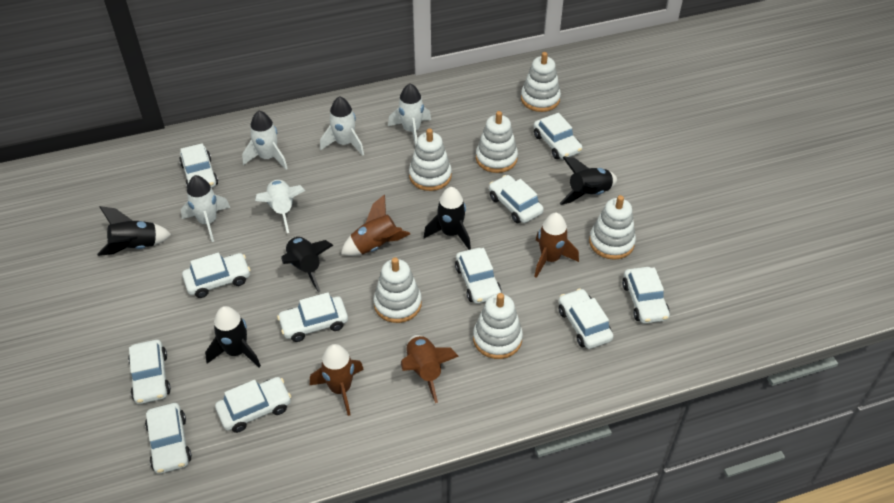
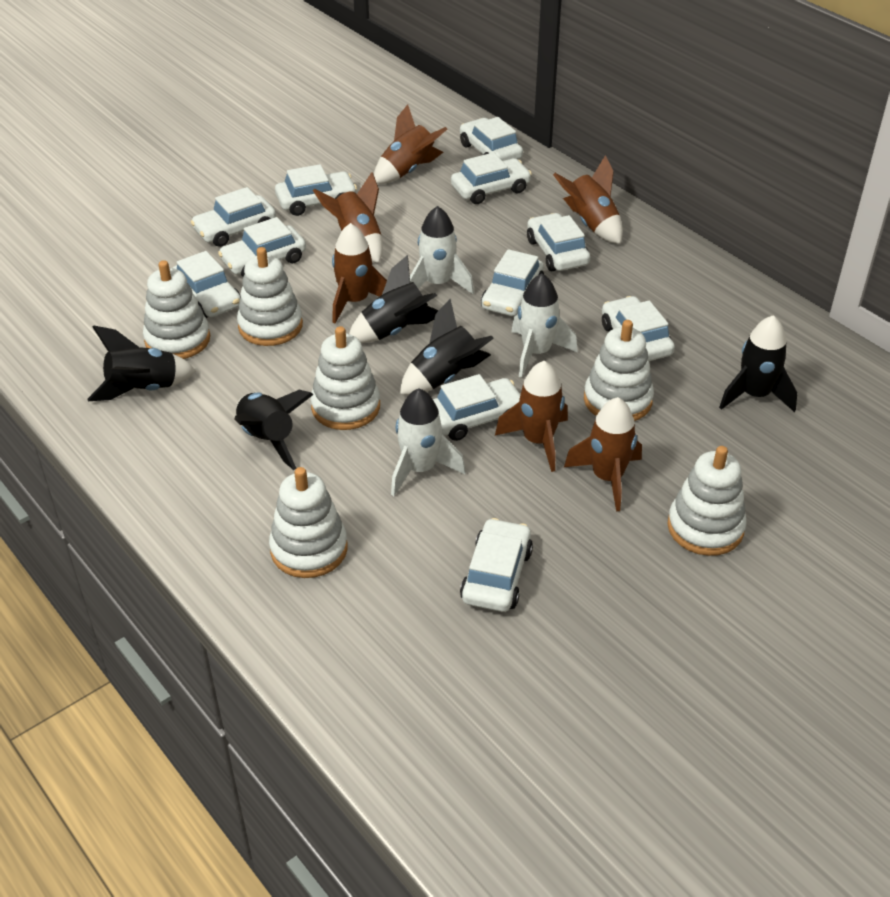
brown rocket: 4 -> 6
white rocket: 5 -> 3

